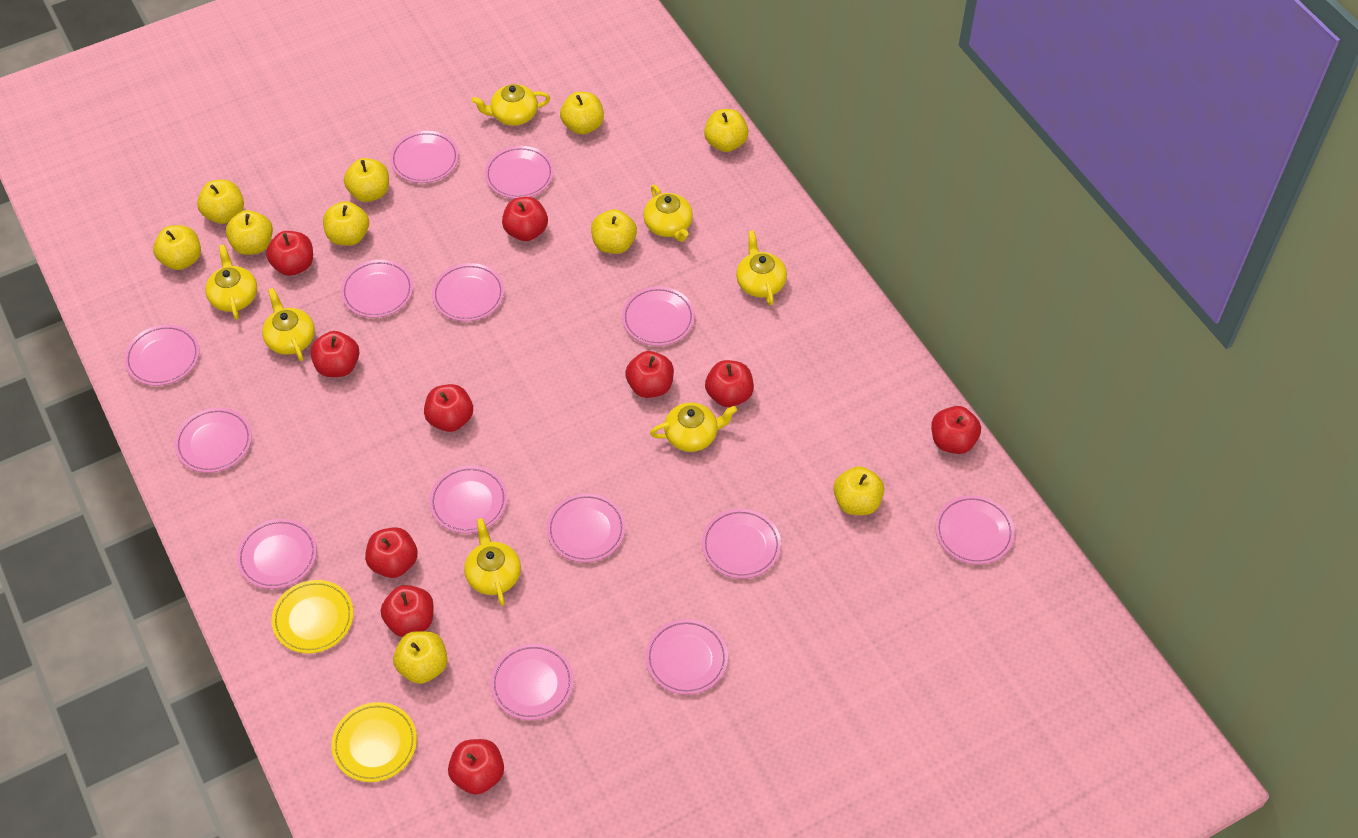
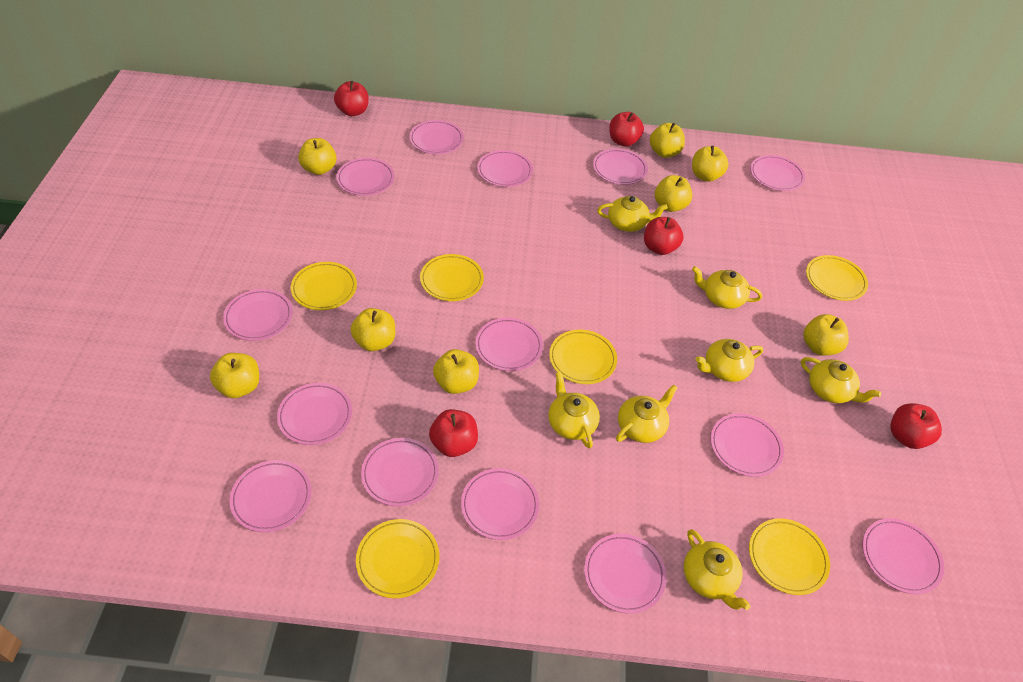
red apple: 10 -> 5
yellow apple: 10 -> 8
yellow plate: 2 -> 6

